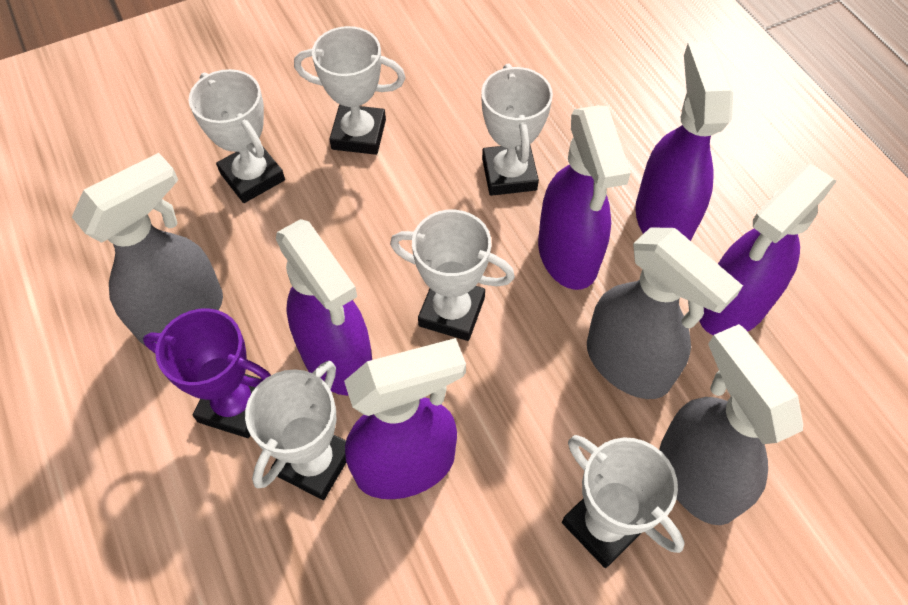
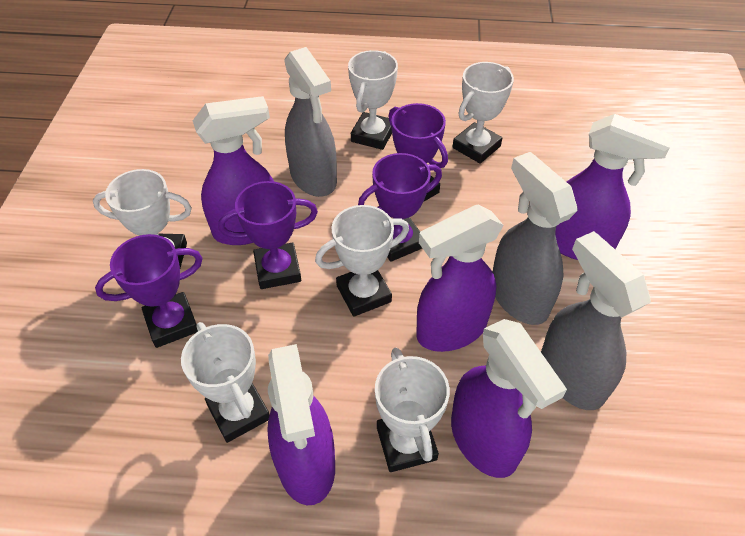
purple trophy: 1 -> 4

